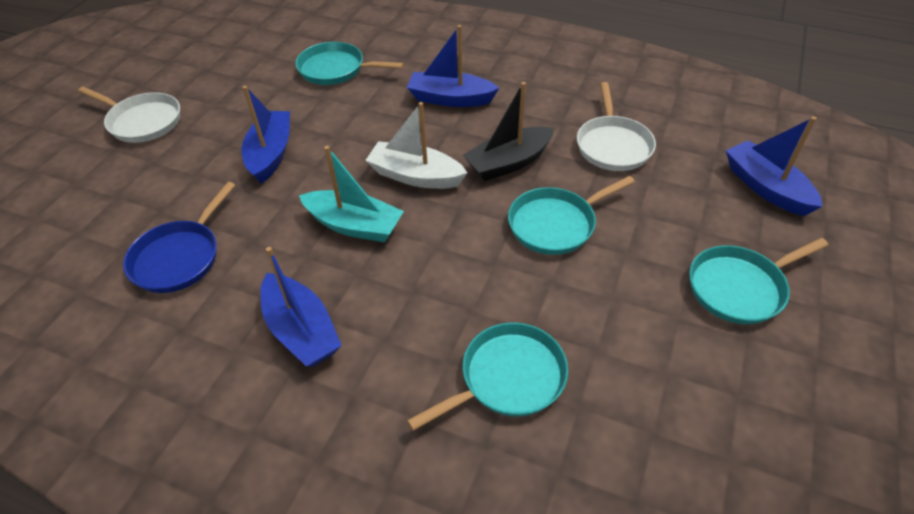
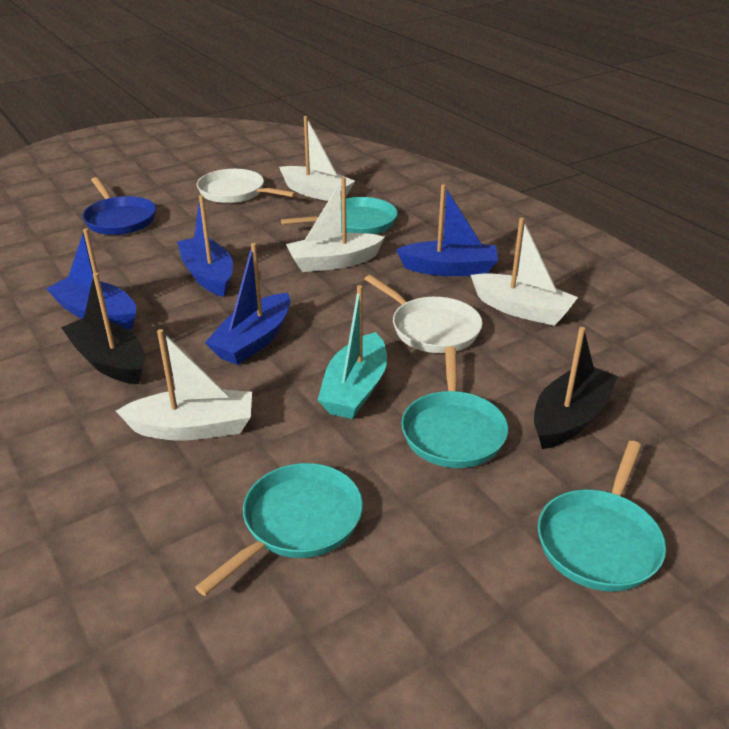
black boat: 1 -> 2
white boat: 1 -> 4

